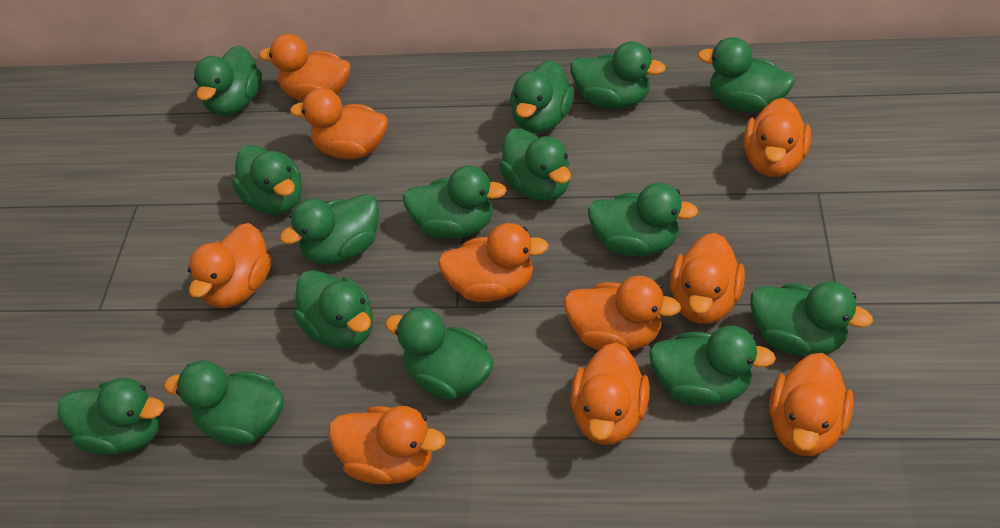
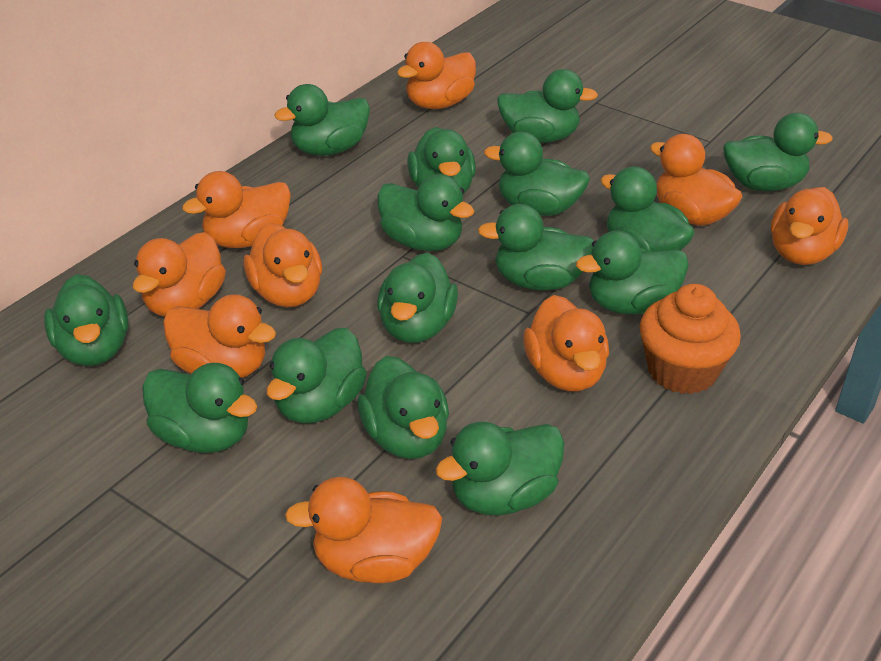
orange cupcake: 0 -> 1
orange duck: 10 -> 9

